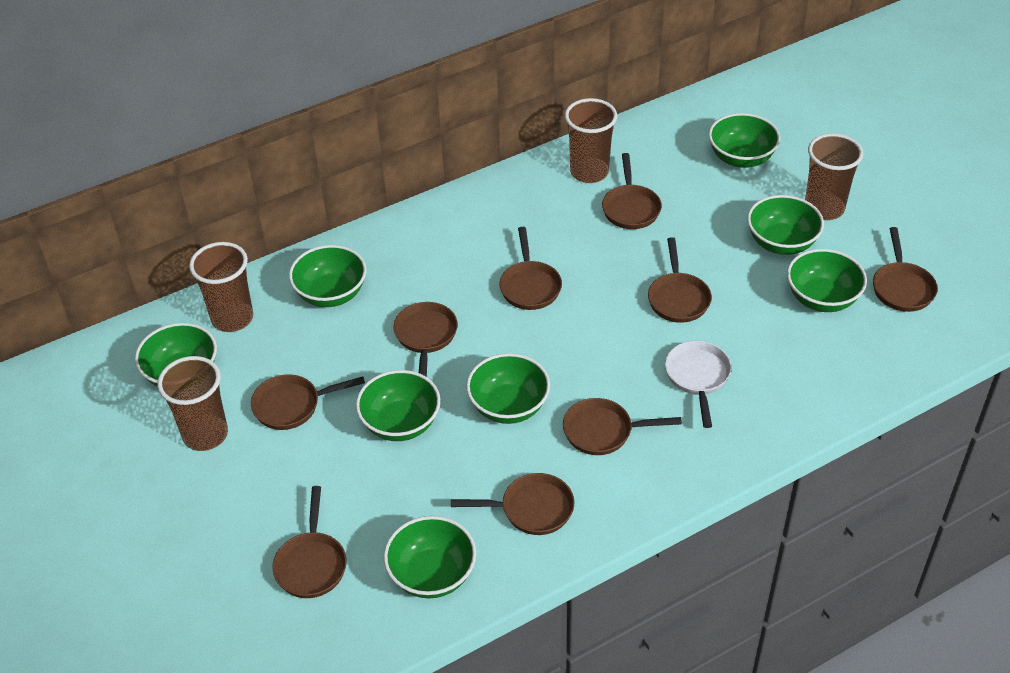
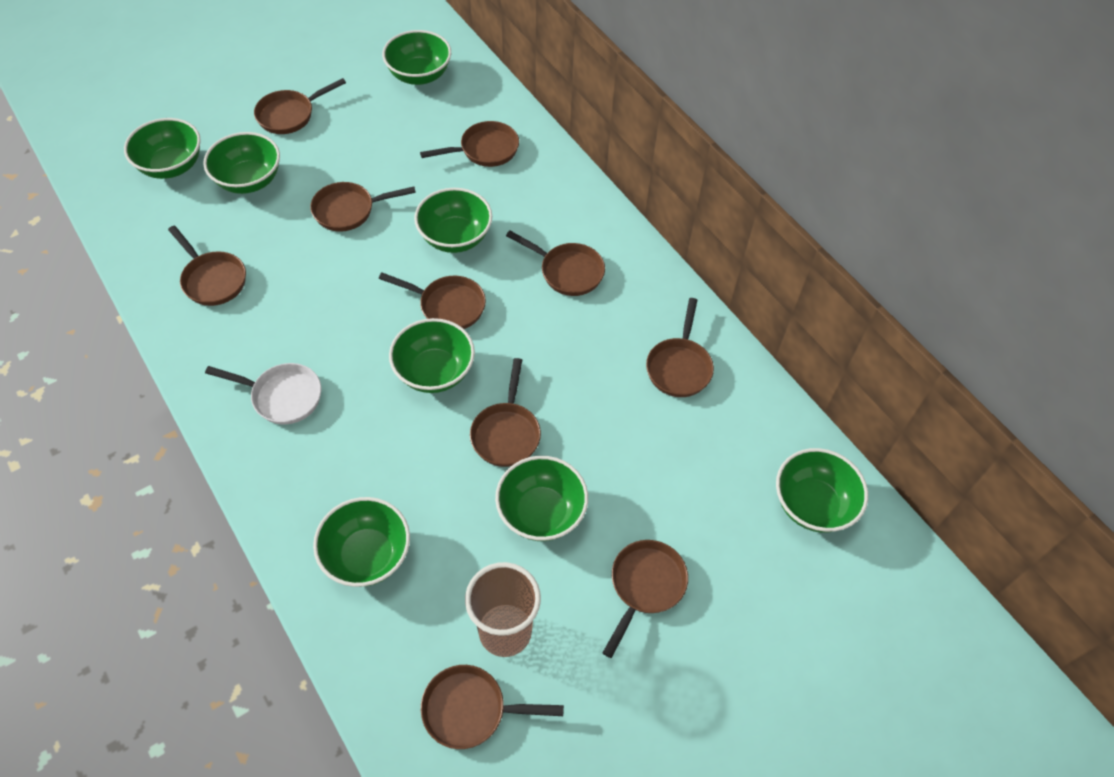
brown cup: 4 -> 1
brown pan: 9 -> 10

